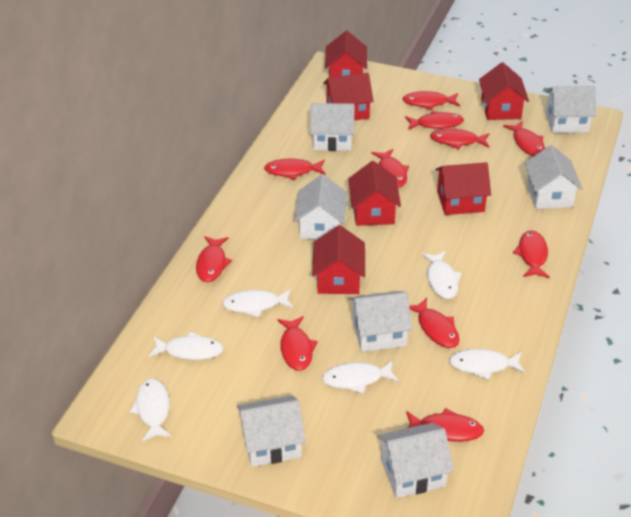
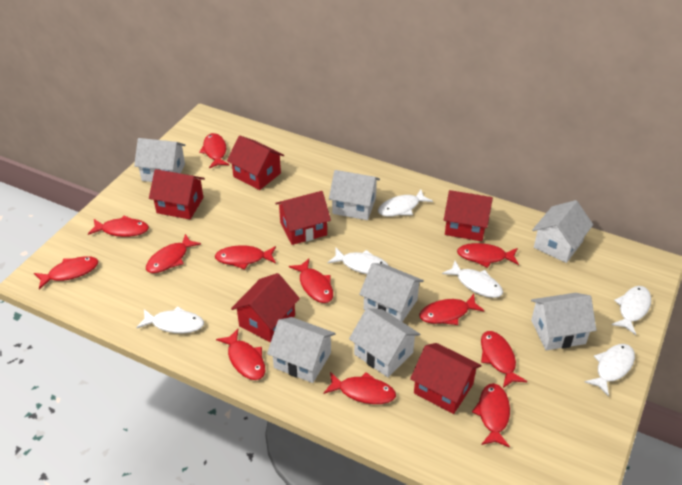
red fish: 11 -> 12

